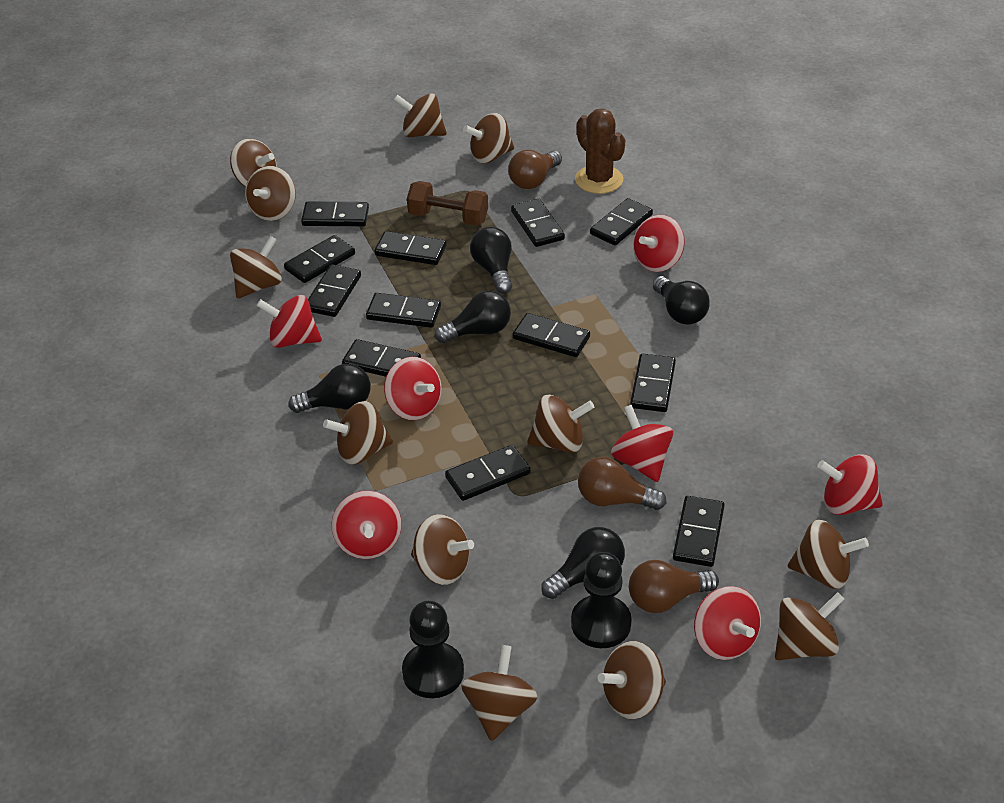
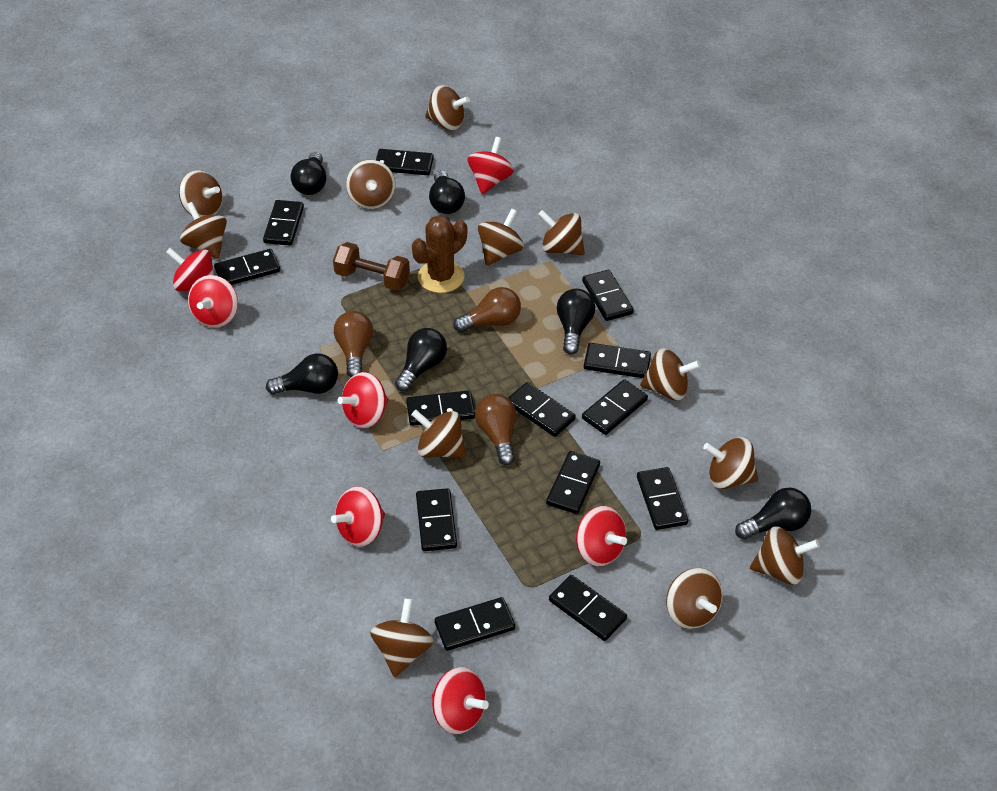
black domino: 12 -> 13
black light bulb: 5 -> 6
black pawn: 2 -> 0

